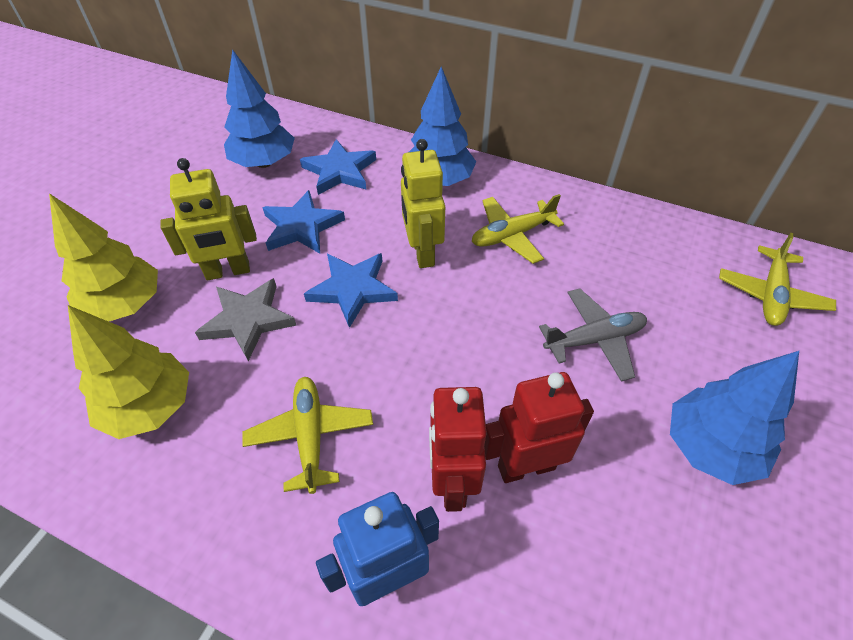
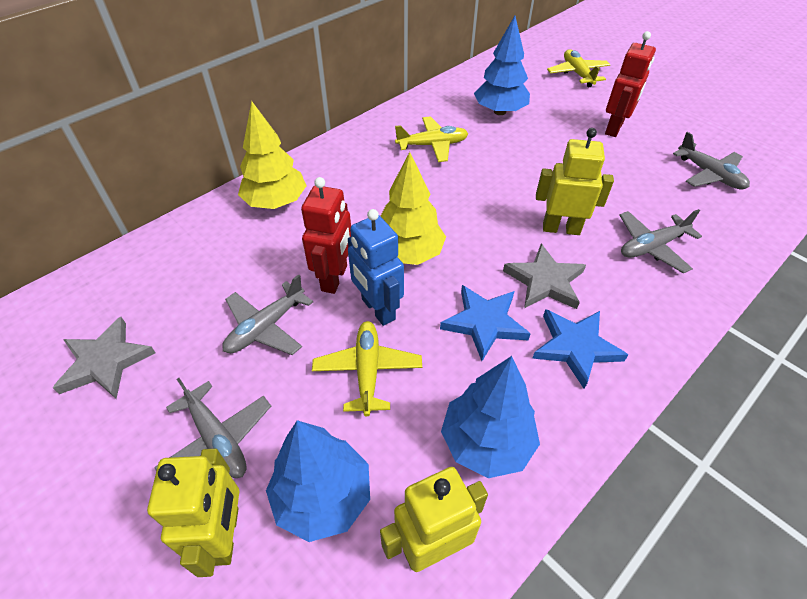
blue star: 3 -> 2
grey plane: 1 -> 4
grey star: 1 -> 2
yellow robot: 2 -> 3

